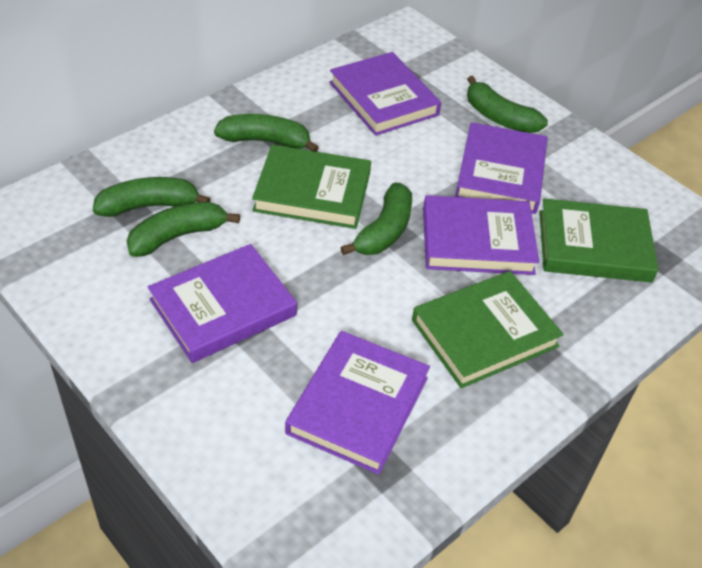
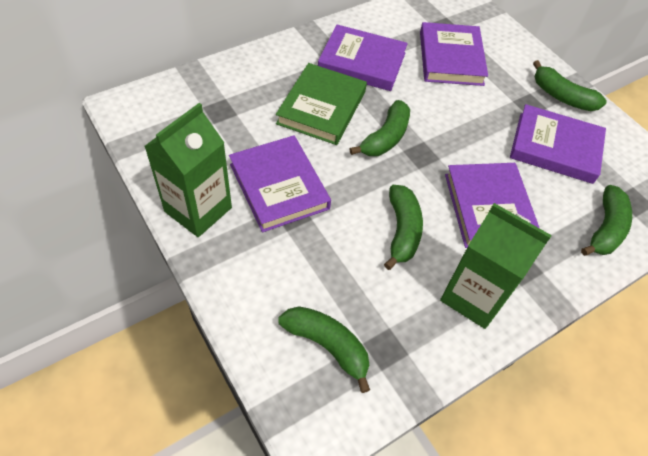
green book: 3 -> 1
green carton: 0 -> 2

